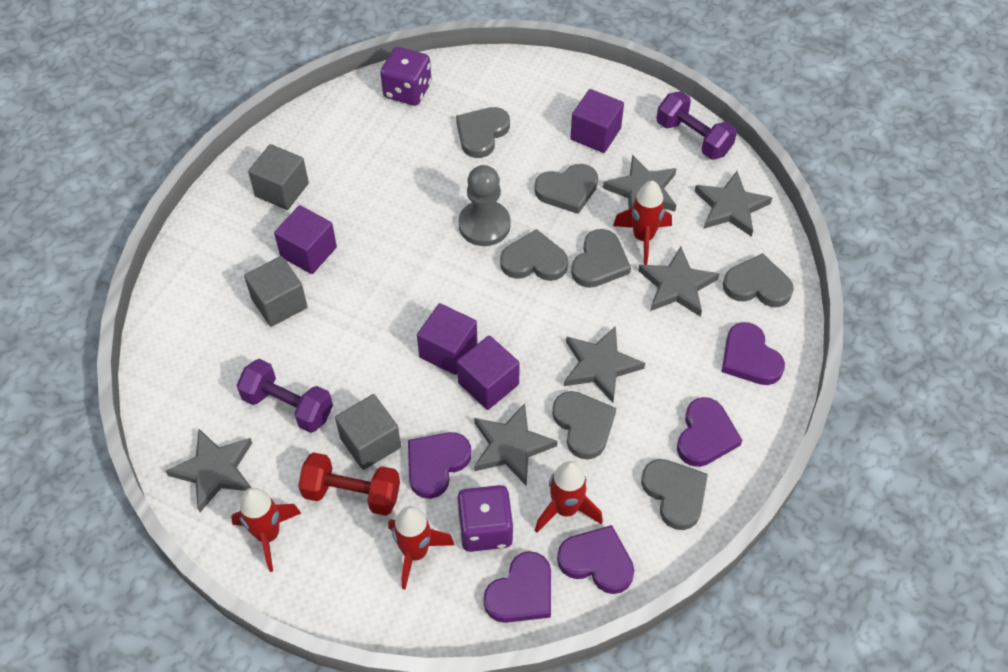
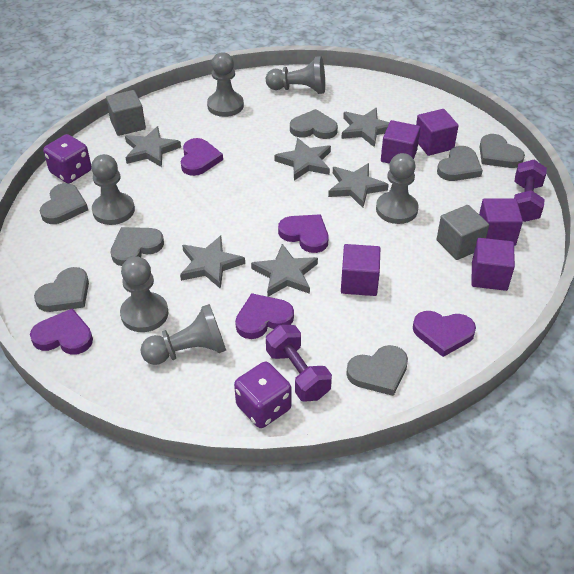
grey cube: 3 -> 2
grey pawn: 1 -> 6
purple cube: 4 -> 5
red dumbbell: 1 -> 0
red rocket: 4 -> 0

